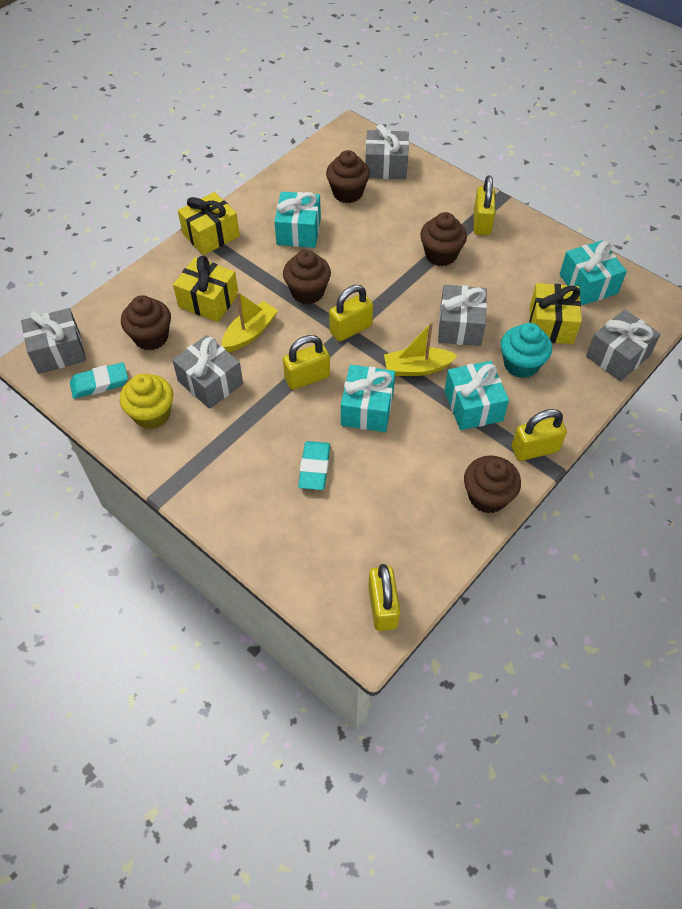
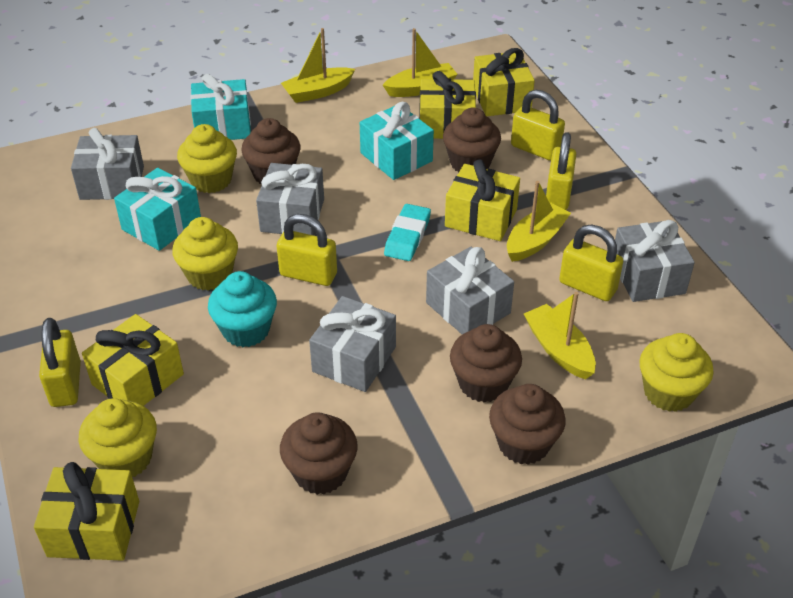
turquoise eraser: 2 -> 1
turquoise gift: 4 -> 3
yellow boat: 2 -> 4
yellow cupcake: 1 -> 4
yellow gift: 3 -> 5

